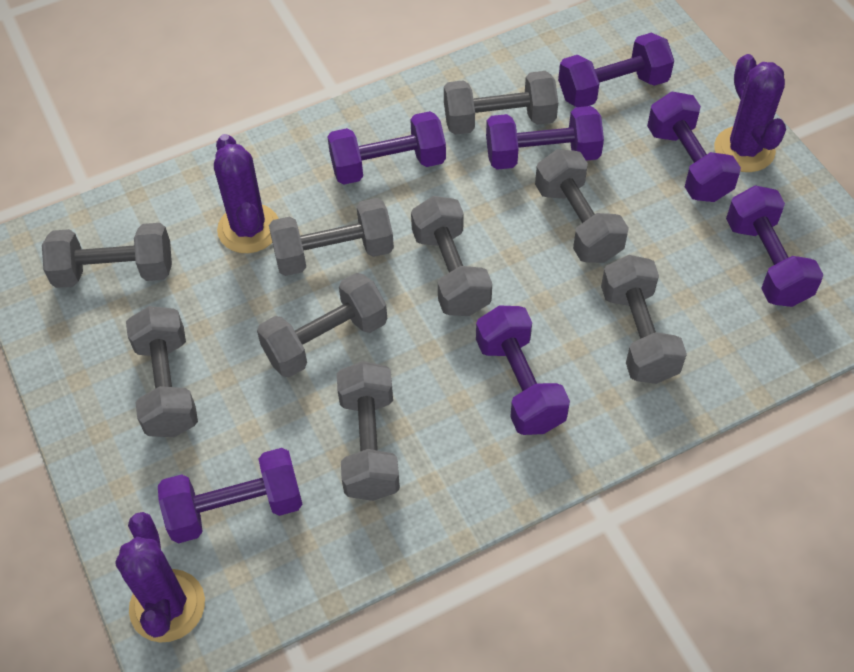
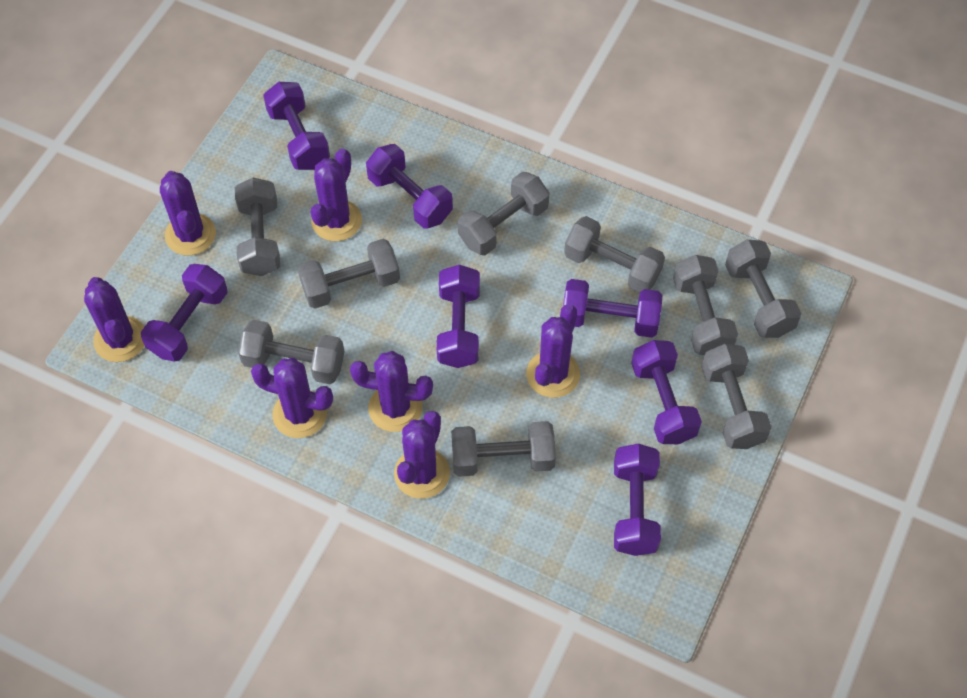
purple cactus: 3 -> 7

